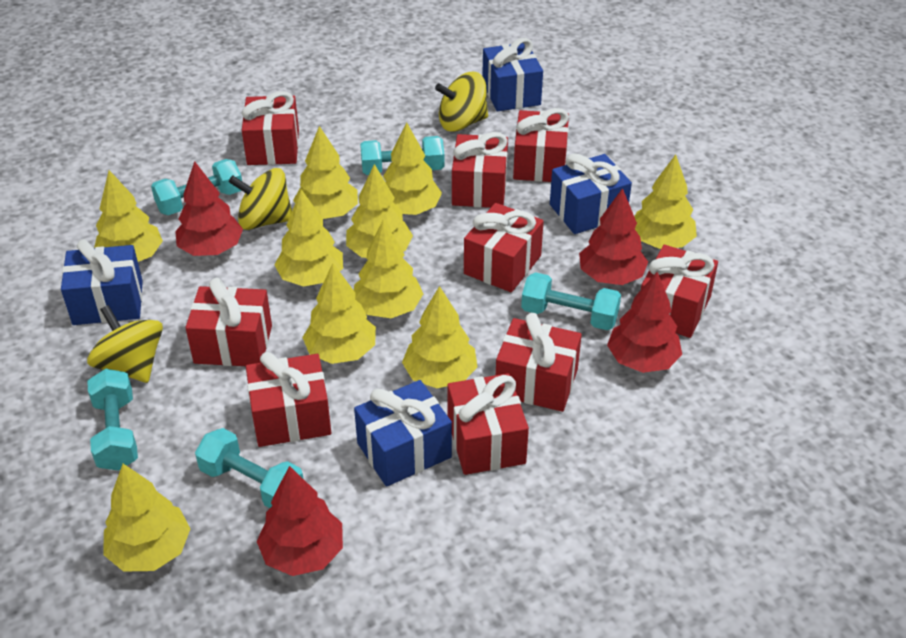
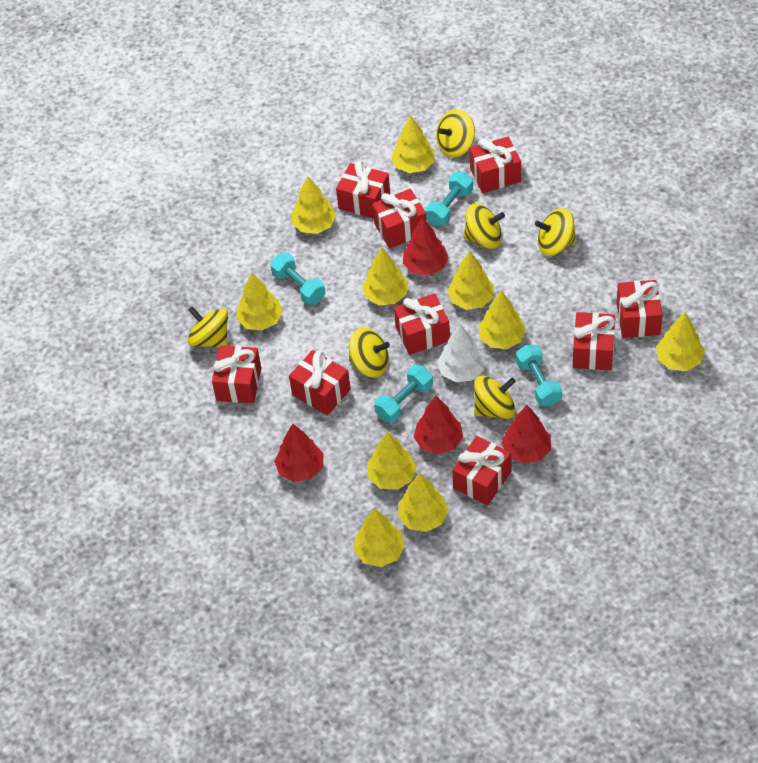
blue gift: 4 -> 0
turquoise dumbbell: 5 -> 4
white tree: 0 -> 1
yellow spinning top: 3 -> 6

